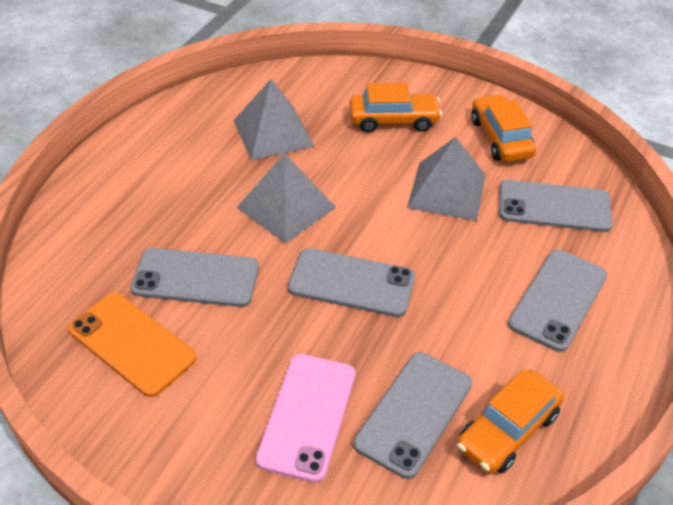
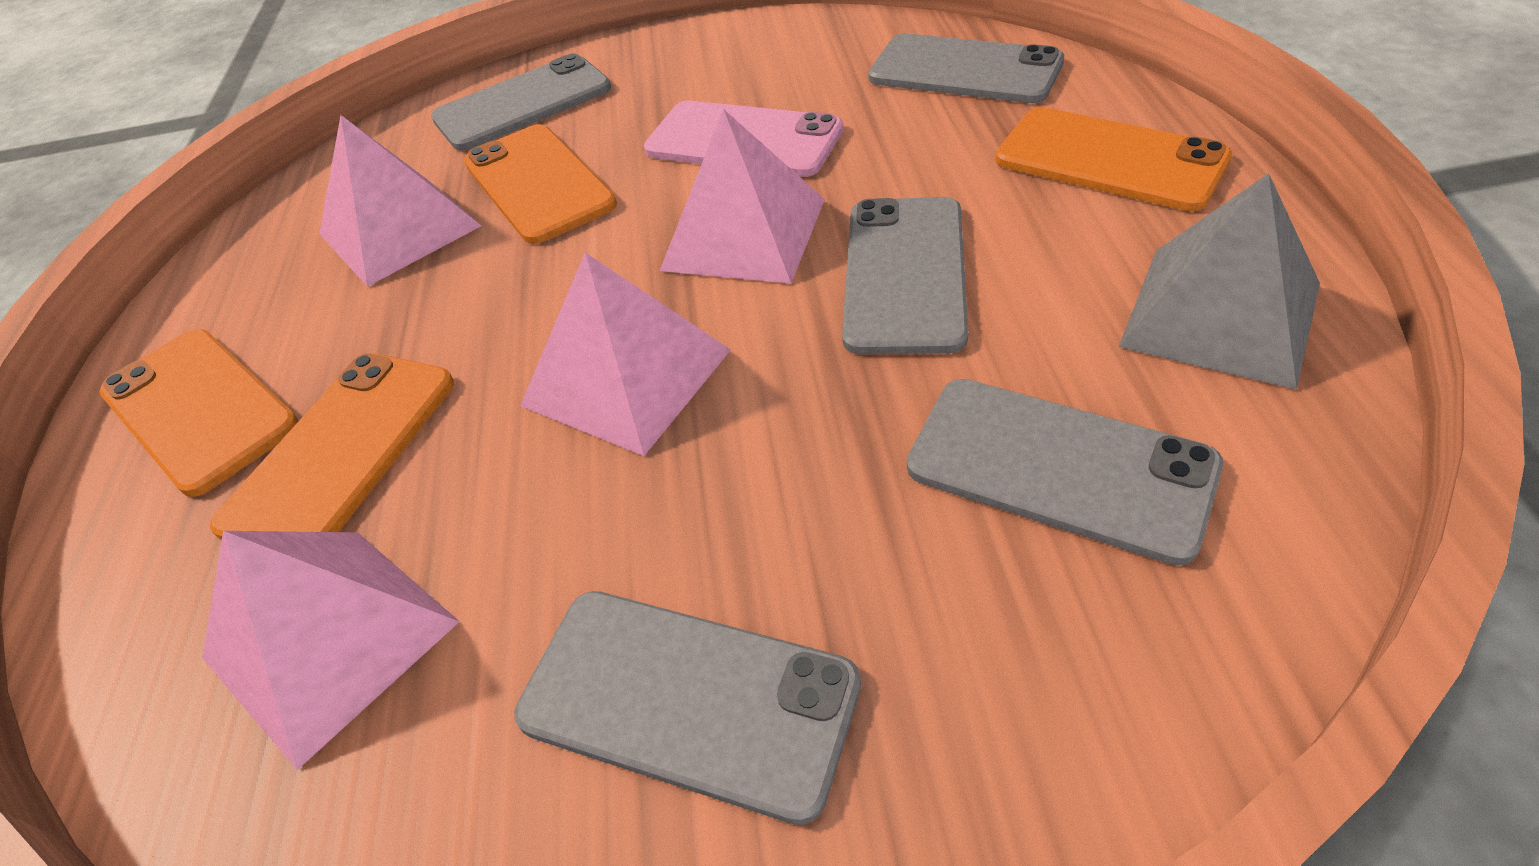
grey pyramid: 3 -> 1
orange car: 3 -> 0
orange phone: 1 -> 4
pink pyramid: 0 -> 4

